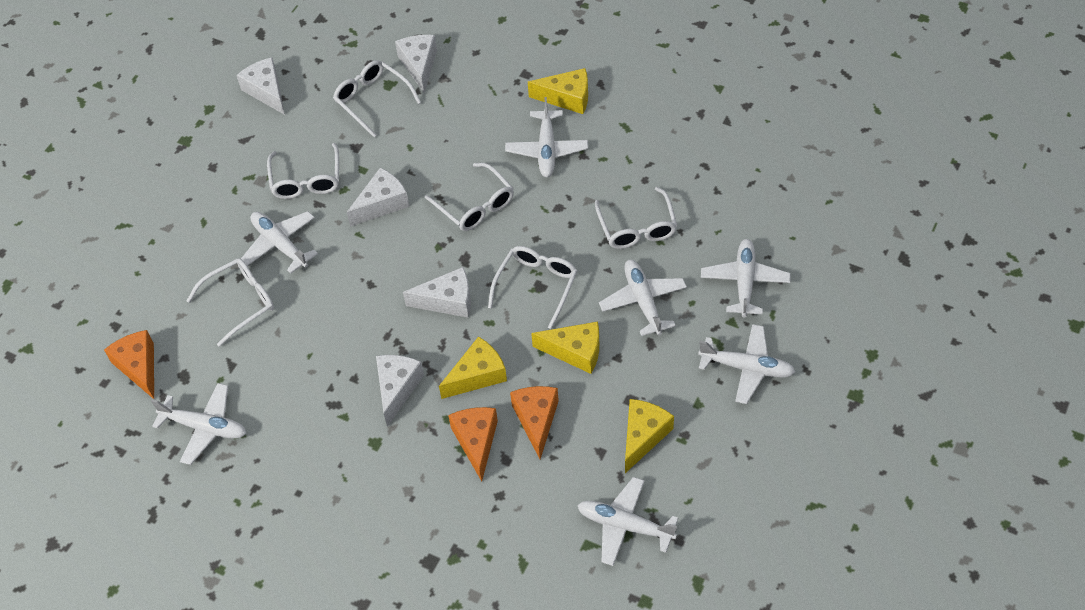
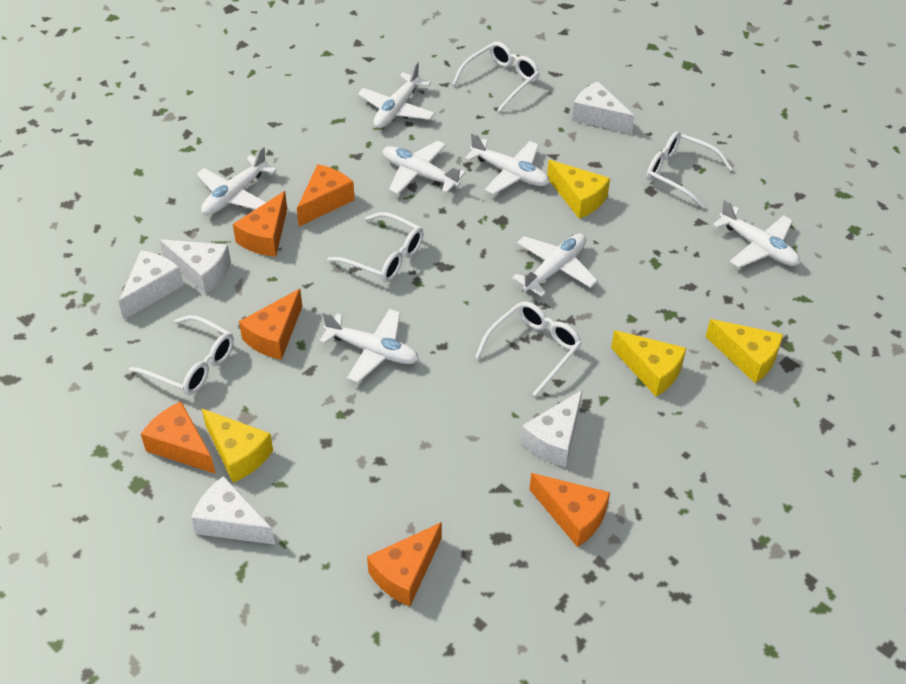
orange cheese: 3 -> 6
white glasses: 6 -> 5

